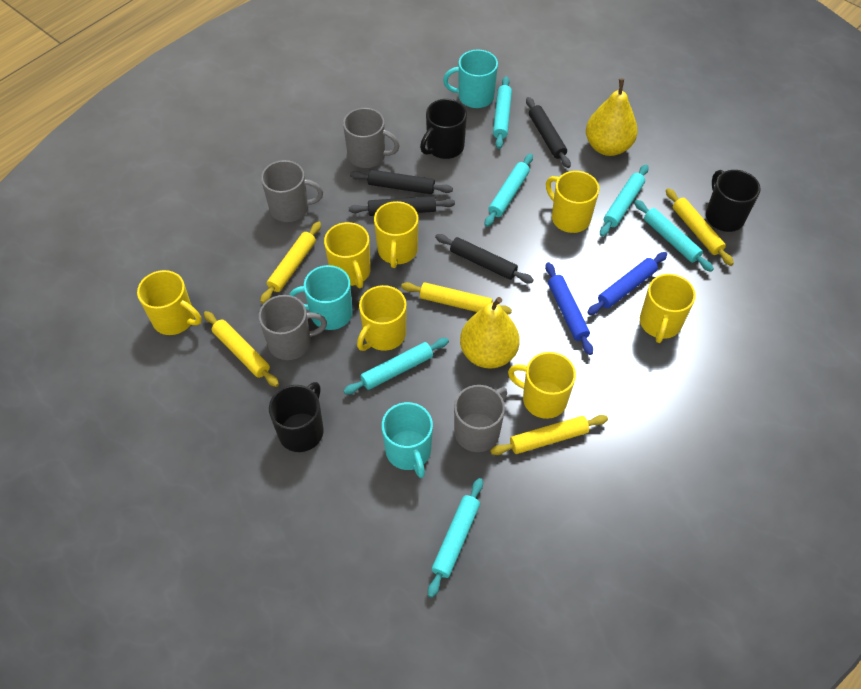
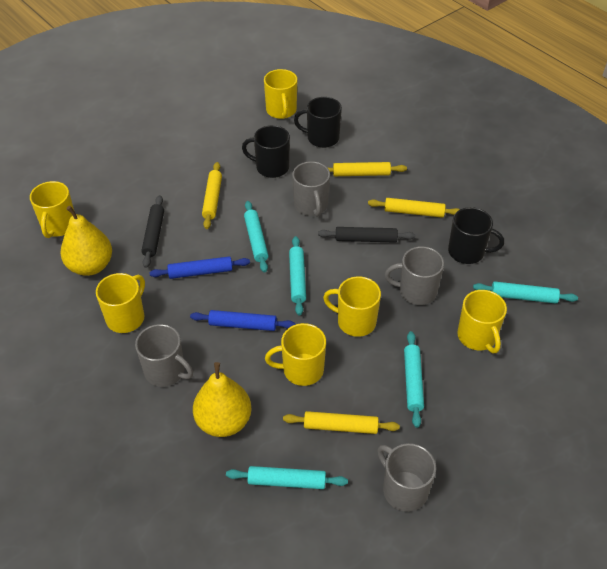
black rolling pin: 4 -> 2
turquoise mug: 3 -> 0
turquoise rolling pin: 6 -> 5
yellow mug: 7 -> 6
yellow rolling pin: 5 -> 4

